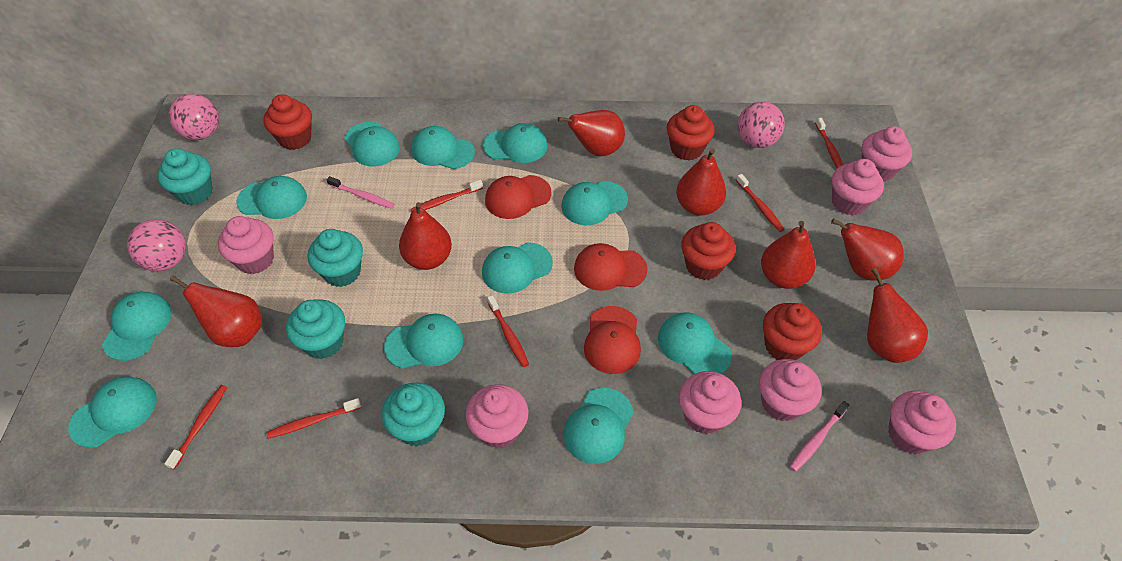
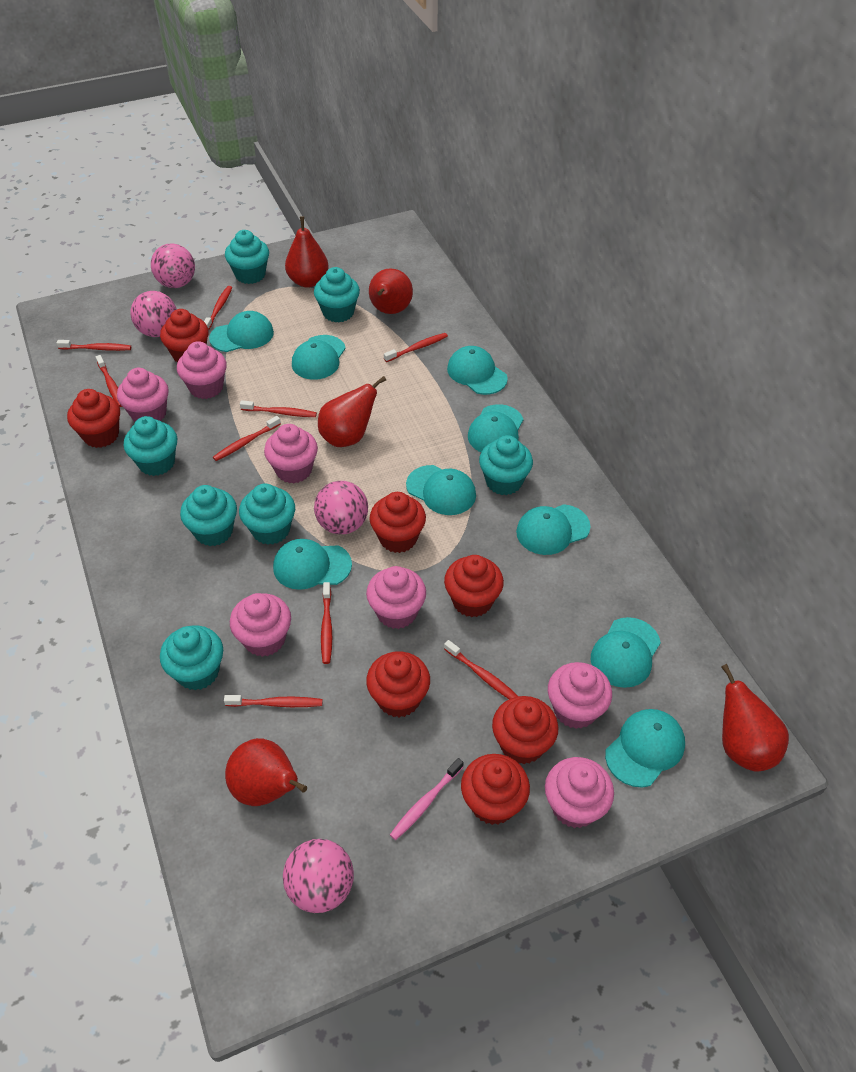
pink ball: 3 -> 4
pink toothbrush: 2 -> 1
red cap: 3 -> 0
red cupcake: 4 -> 7
red pear: 7 -> 5
red toothbrush: 6 -> 9
turquoise cap: 11 -> 9
turquoise cupcake: 4 -> 7

